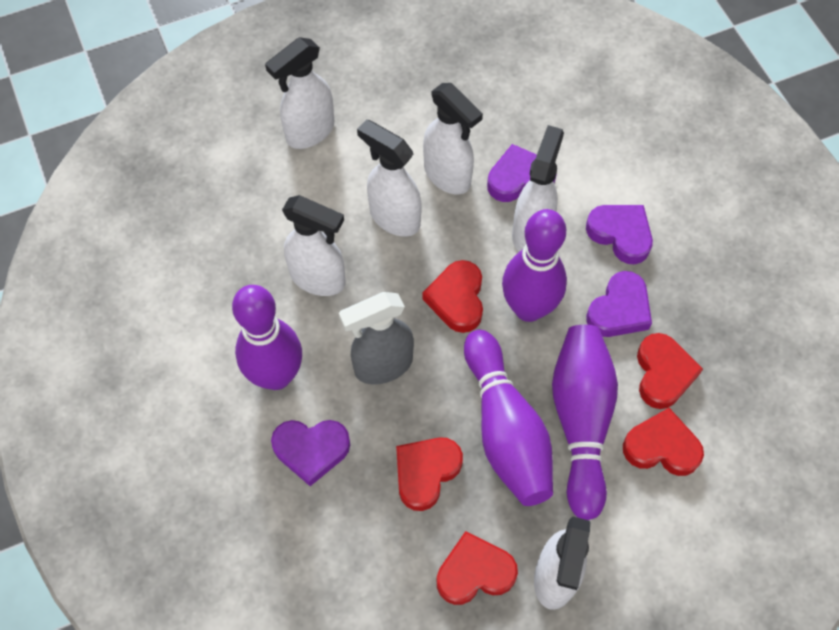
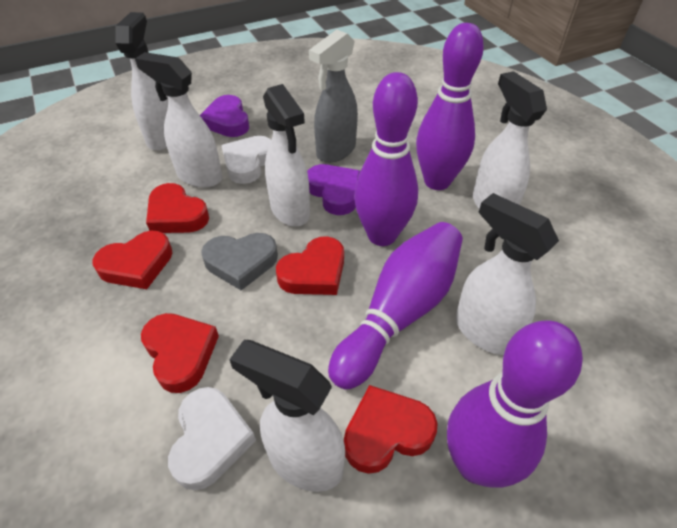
grey heart: 0 -> 1
purple heart: 4 -> 2
white heart: 0 -> 2

